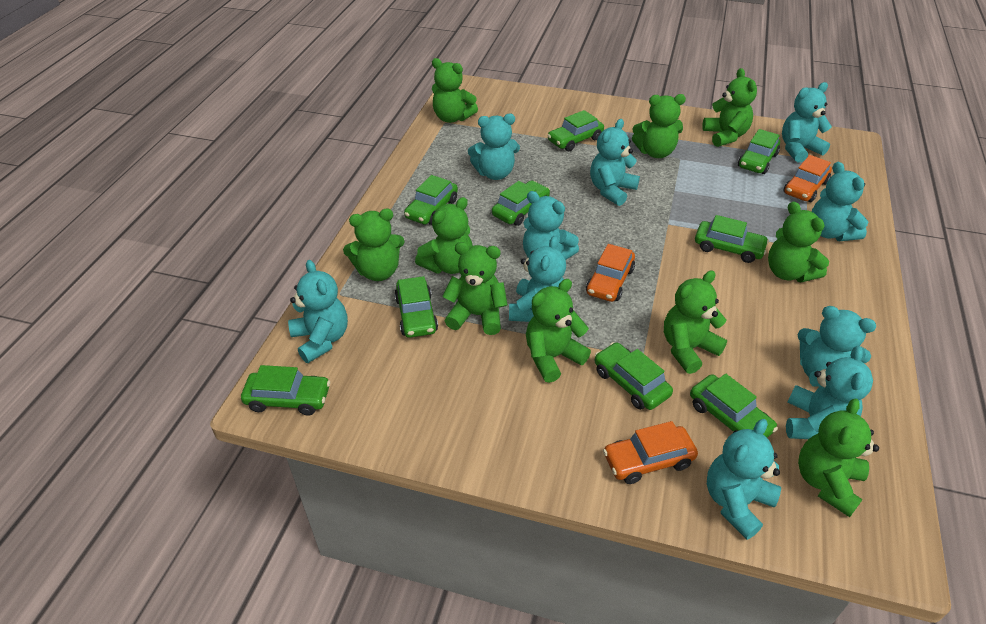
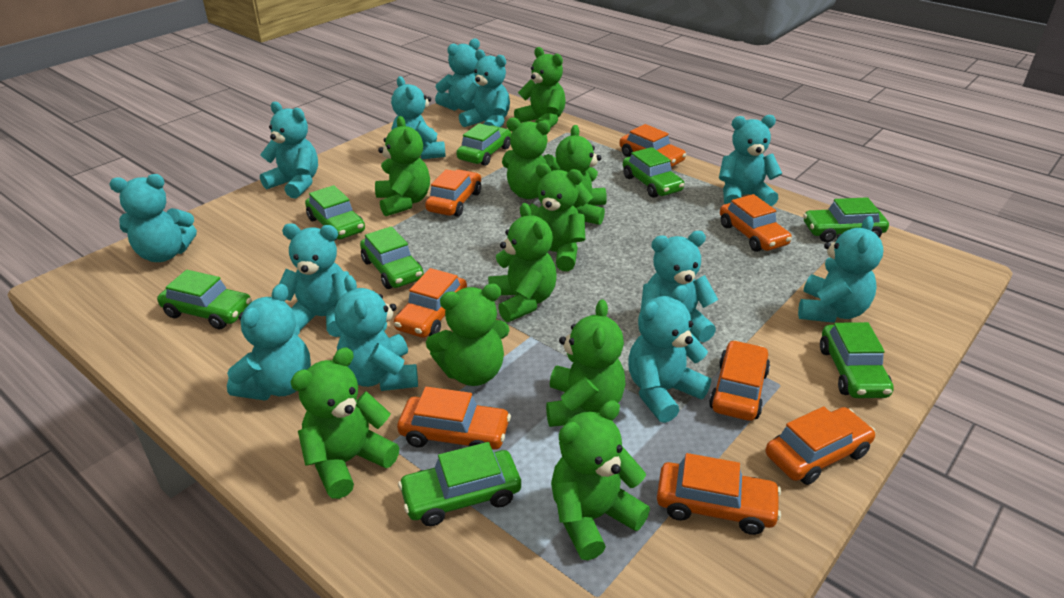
green car: 9 -> 8
orange car: 3 -> 8
turquoise teddy bear: 10 -> 12

